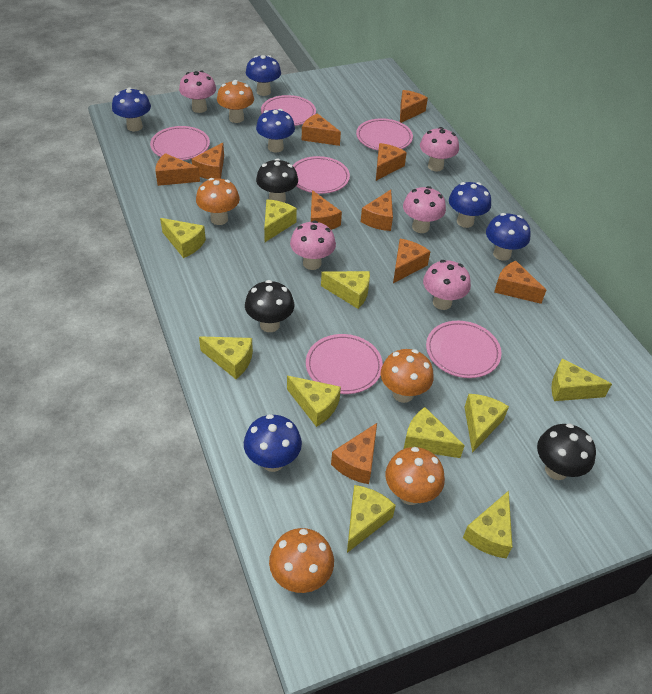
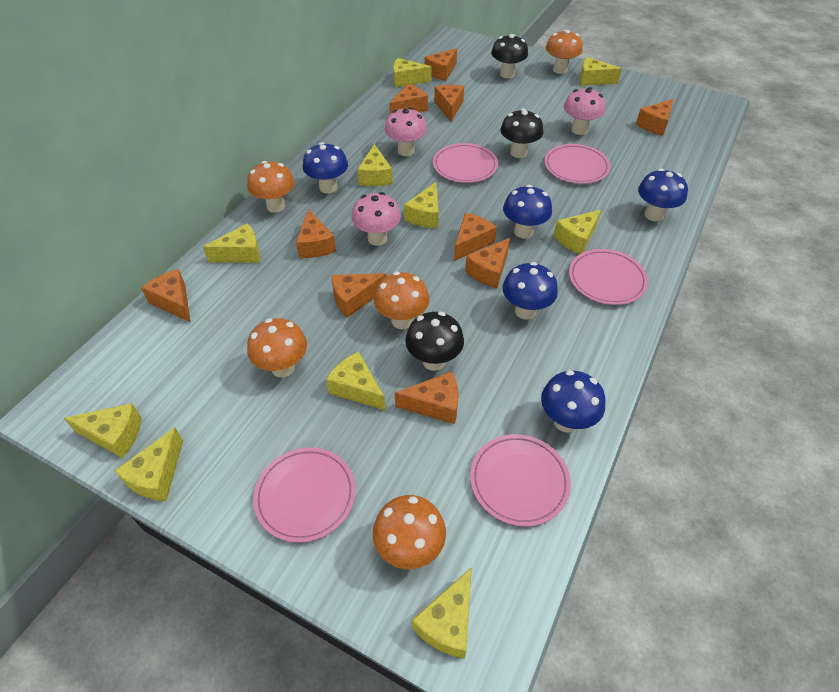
blue mushroom: 6 -> 5
pink mushroom: 5 -> 3
pink plate: 6 -> 5

